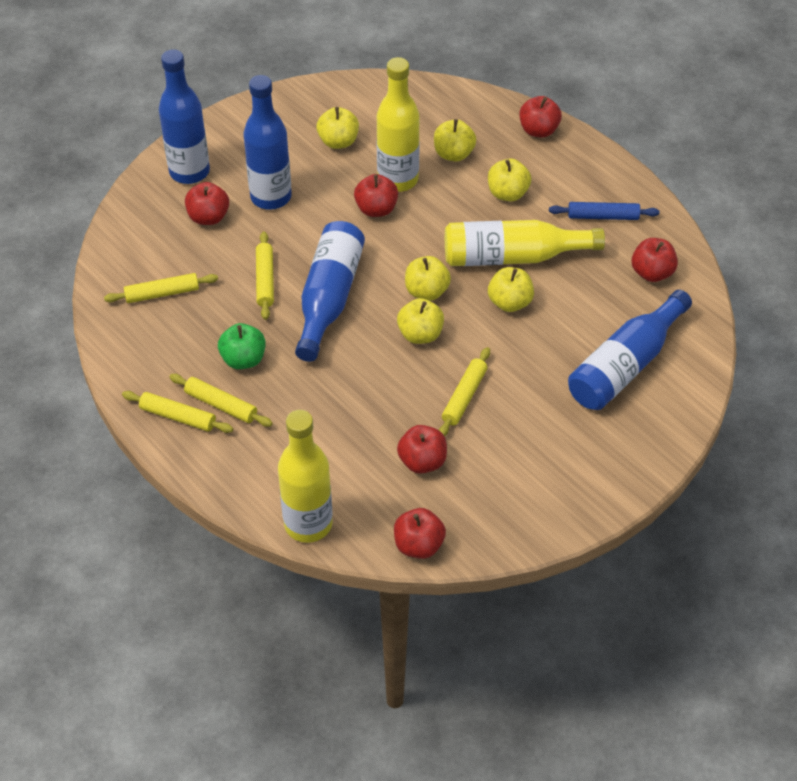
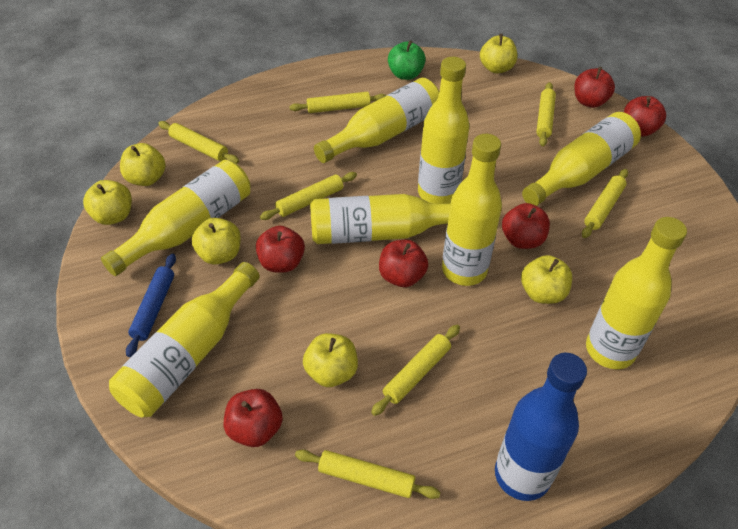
blue bottle: 4 -> 1
yellow bottle: 3 -> 8
yellow rolling pin: 5 -> 7

